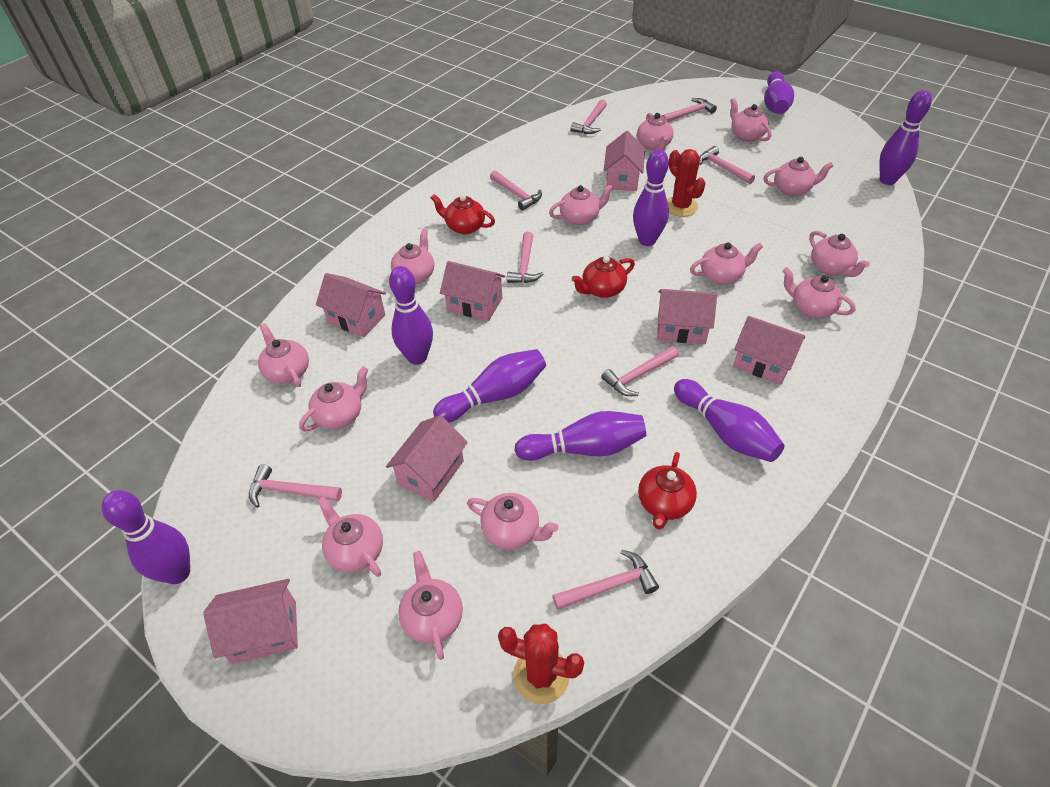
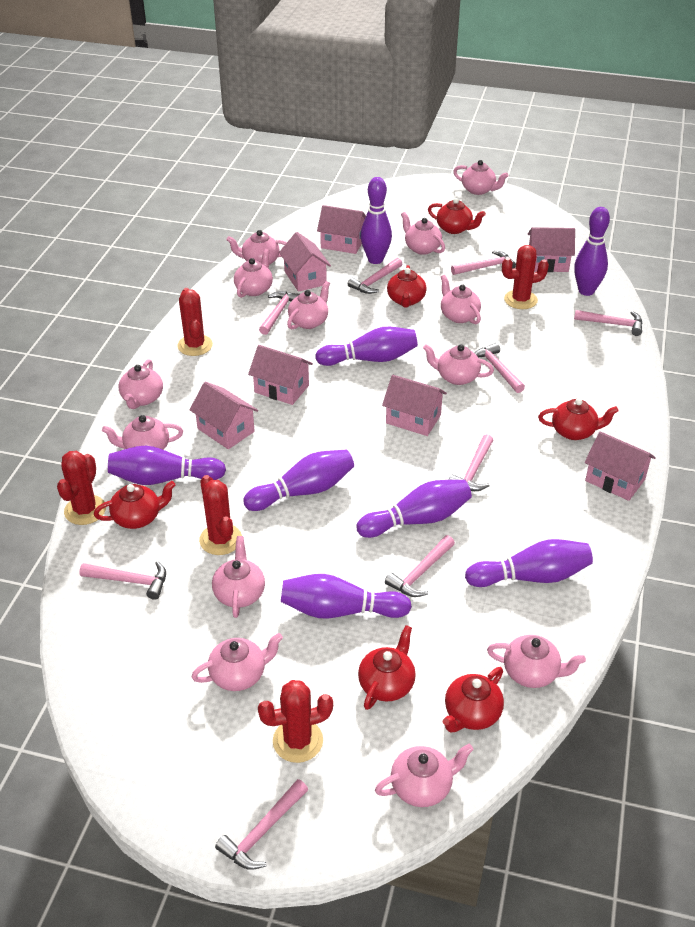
pink hammer: 8 -> 9
red cactus: 2 -> 5
red teapot: 3 -> 6

